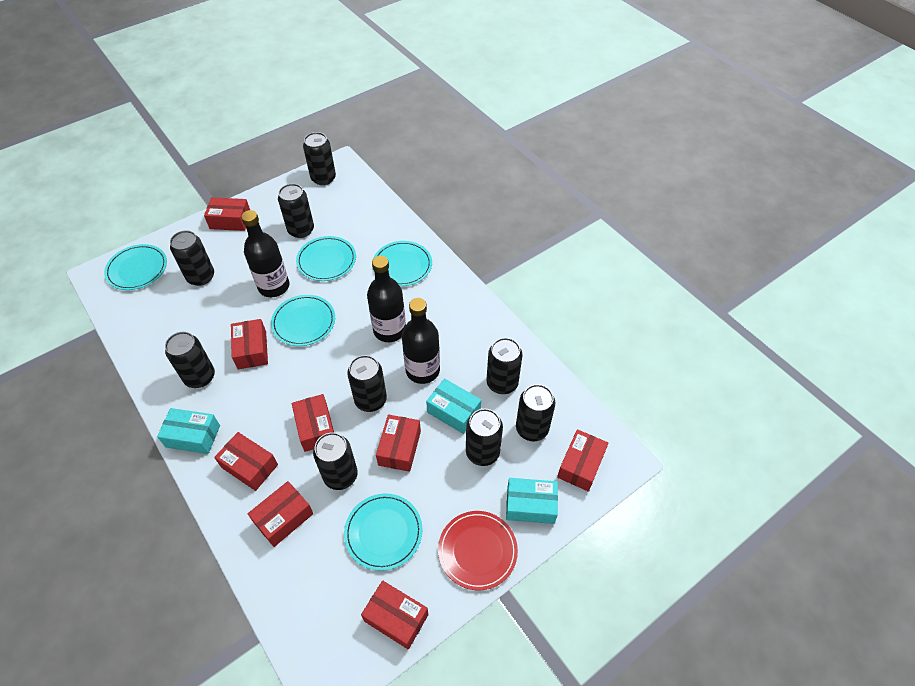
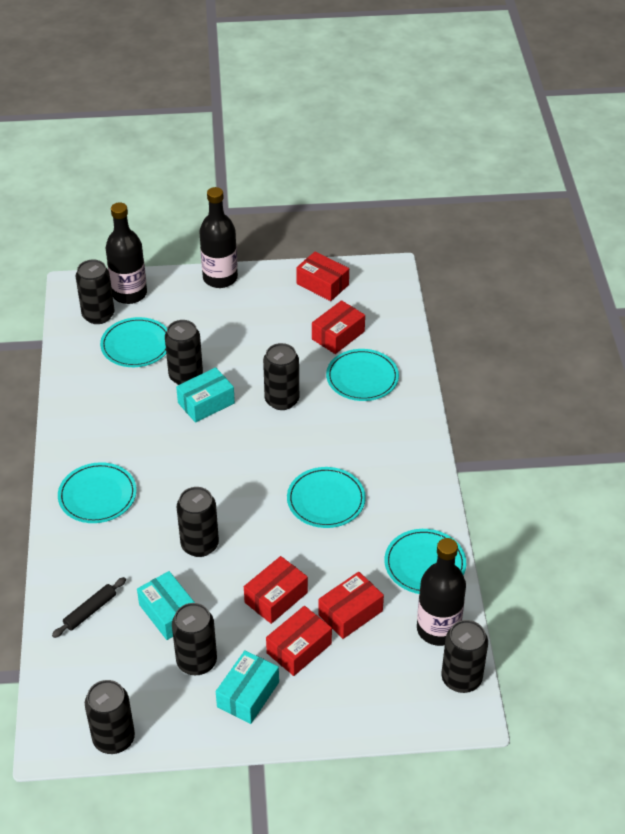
black can: 9 -> 7
black rolling pin: 0 -> 1
red box: 8 -> 5
red plate: 1 -> 0

